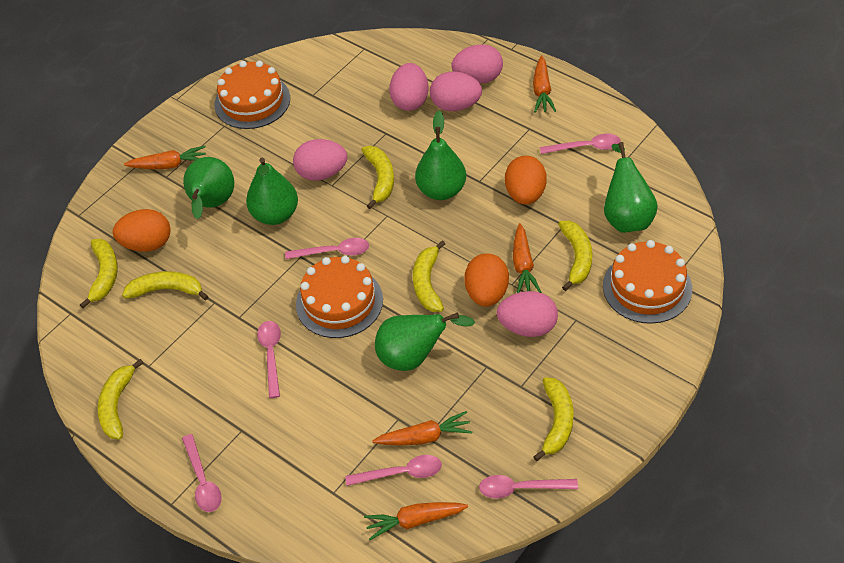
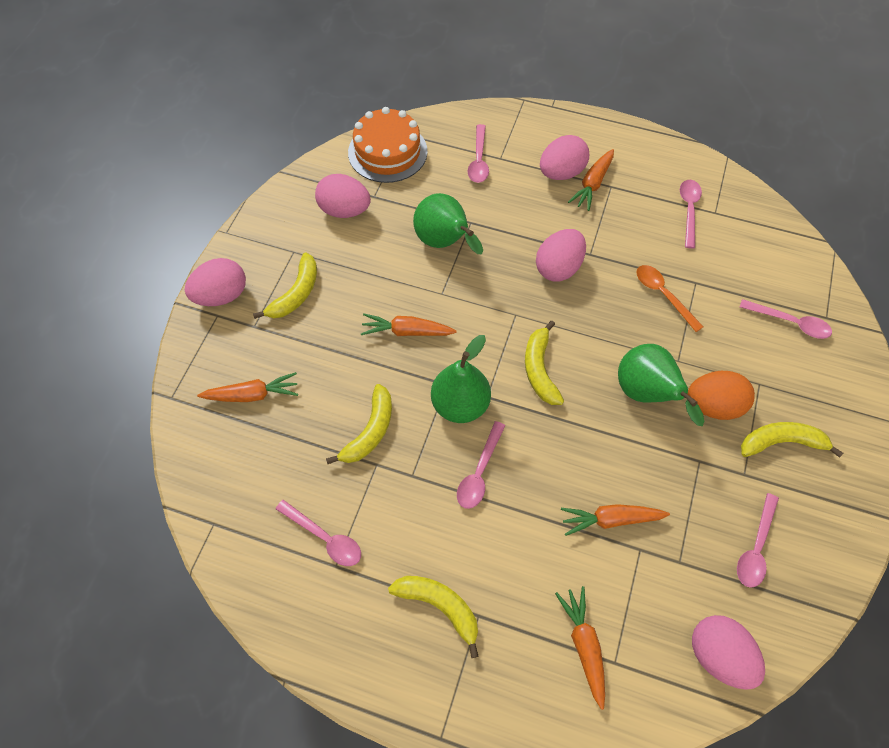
green pear: 5 -> 3
orange cake: 3 -> 1
orange egg: 3 -> 1
orange spoon: 0 -> 1
yellow banana: 7 -> 5

